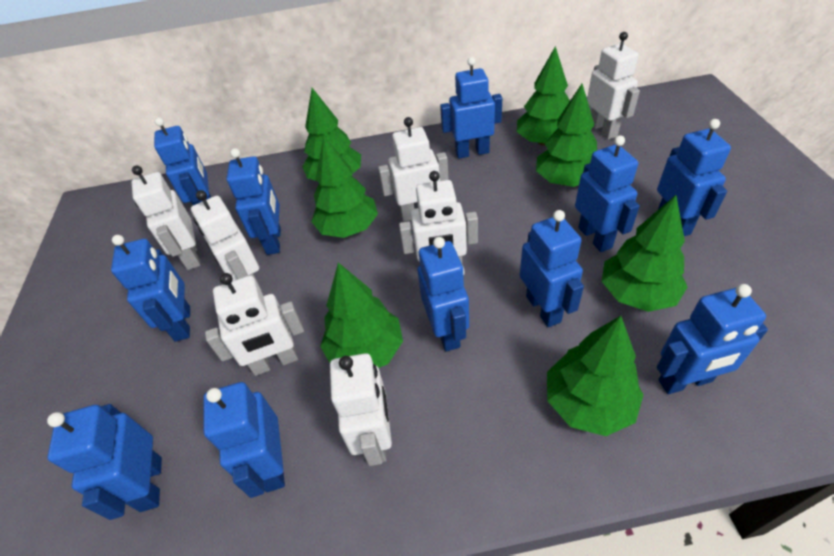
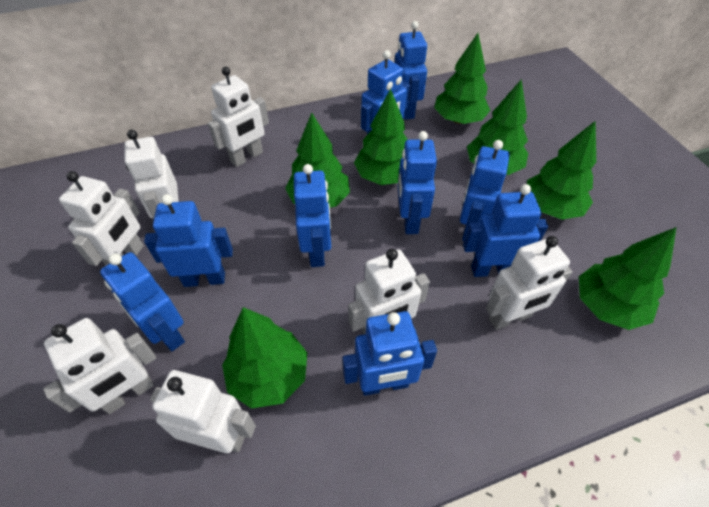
blue robot: 11 -> 9

